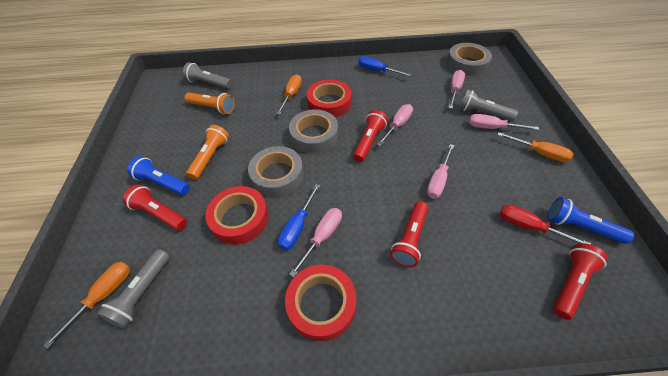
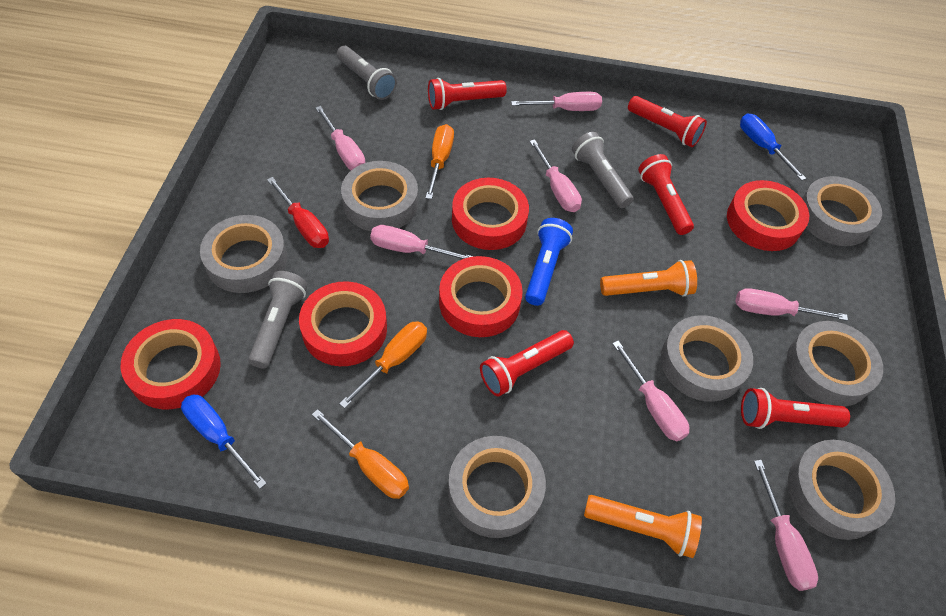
blue flashlight: 2 -> 1
grey tape: 3 -> 7
pink screwdriver: 5 -> 7
red flashlight: 4 -> 5
red tape: 3 -> 5

